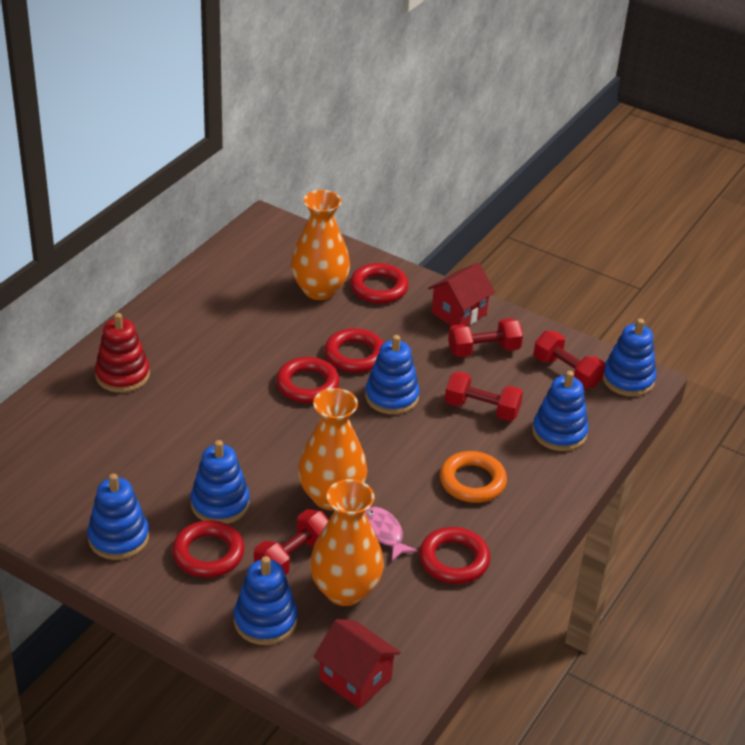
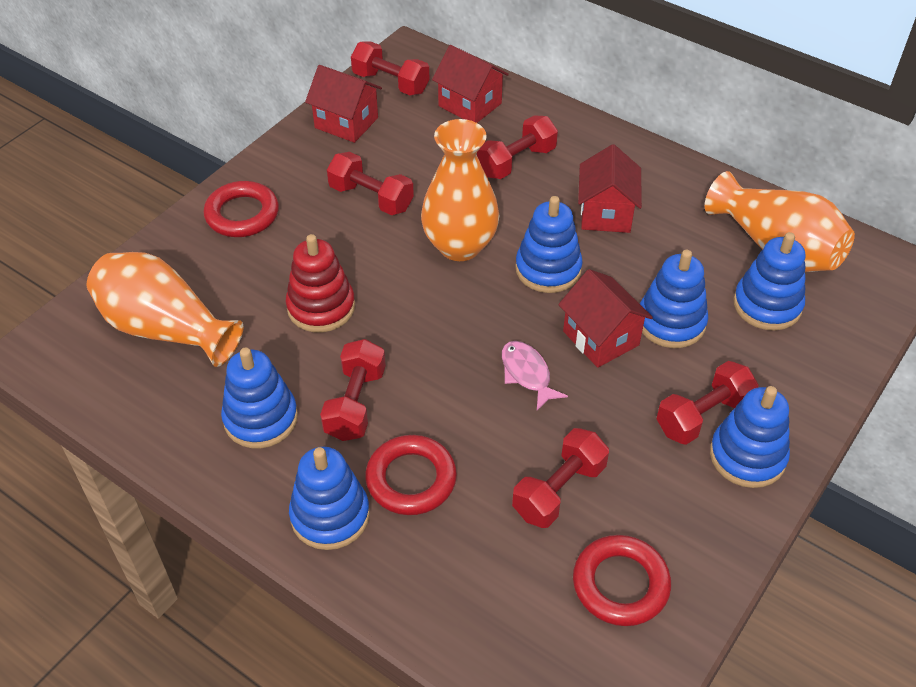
orange ring: 1 -> 0
red dumbbell: 4 -> 6
red house: 2 -> 4
red ring: 5 -> 3

